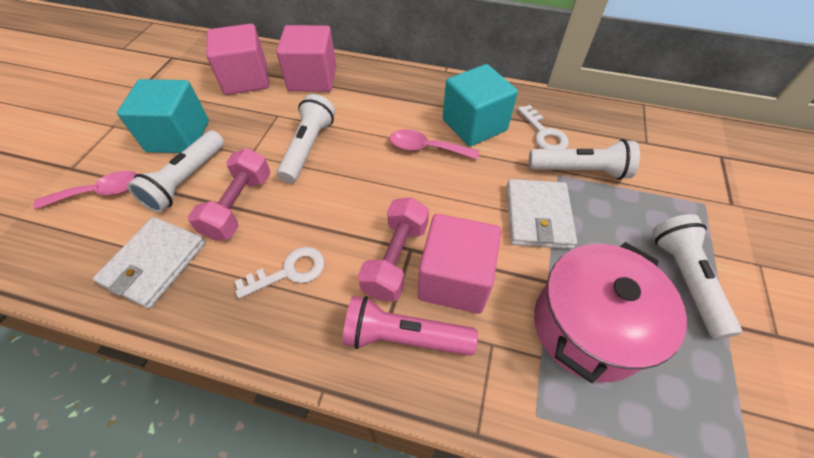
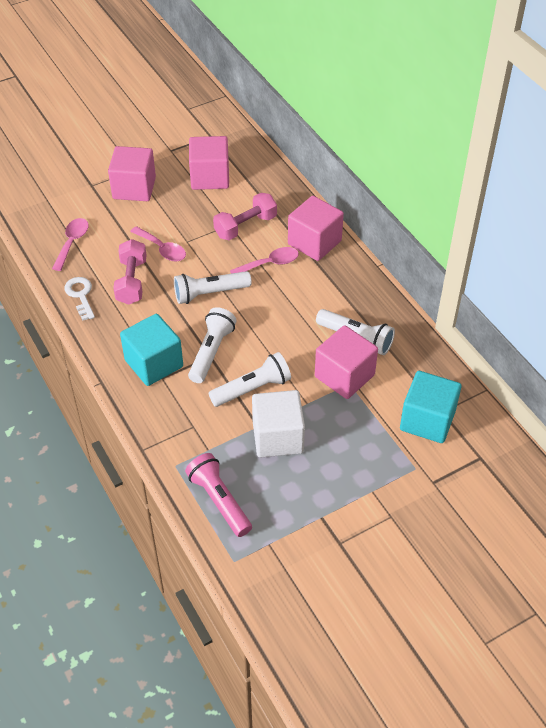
pink cube: 3 -> 4
pink pot: 1 -> 0
pink spoon: 2 -> 3
white cube: 0 -> 1
white key: 2 -> 1
white wallet: 2 -> 0

